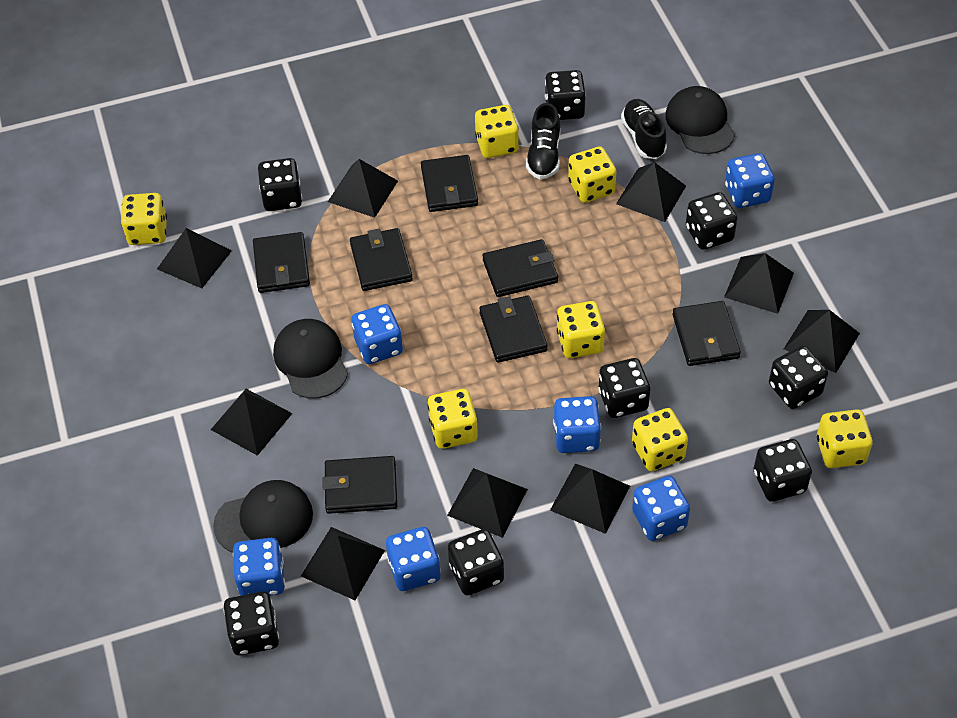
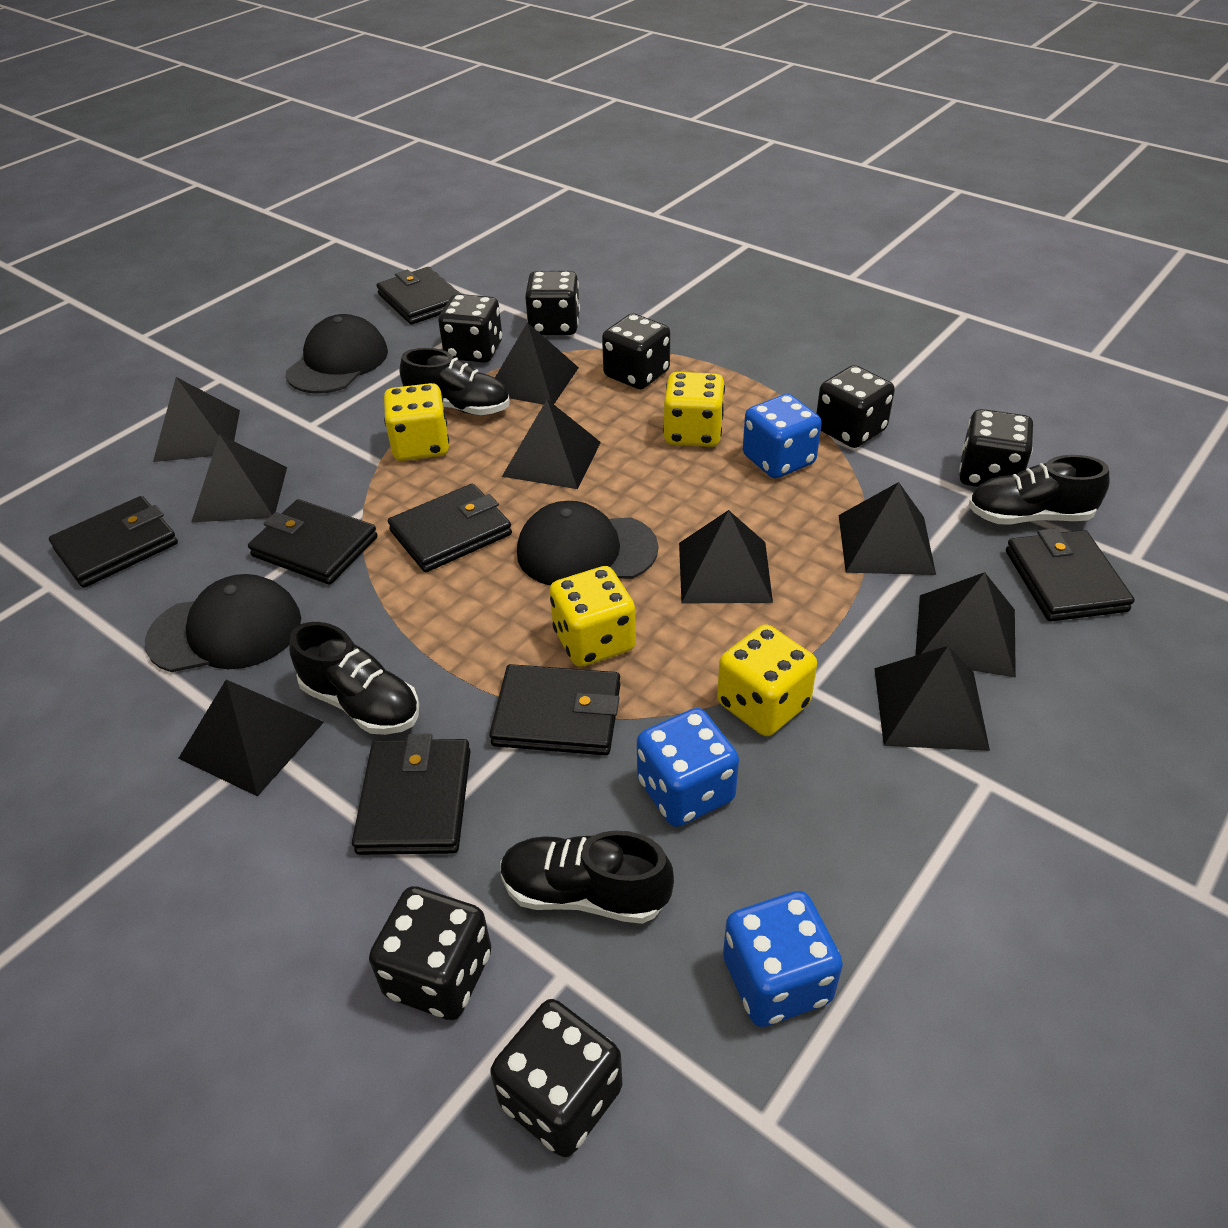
black dice: 8 -> 7
black shoe: 2 -> 4
blue dice: 6 -> 3
yellow dice: 7 -> 4

